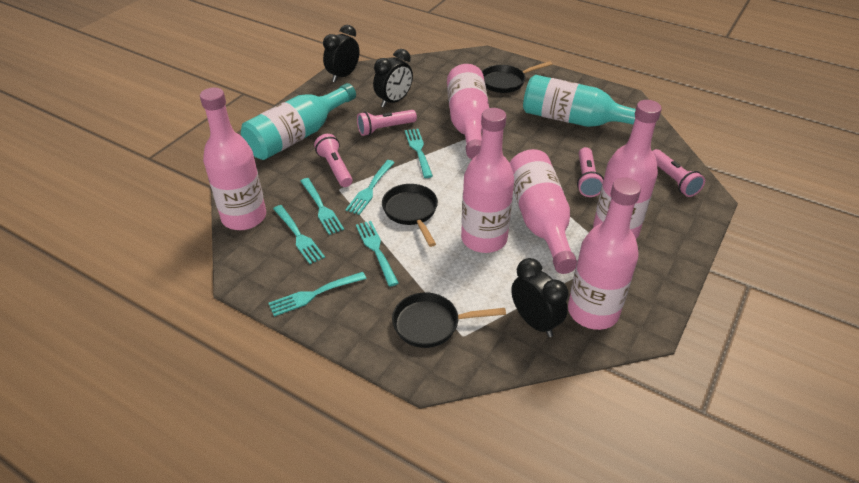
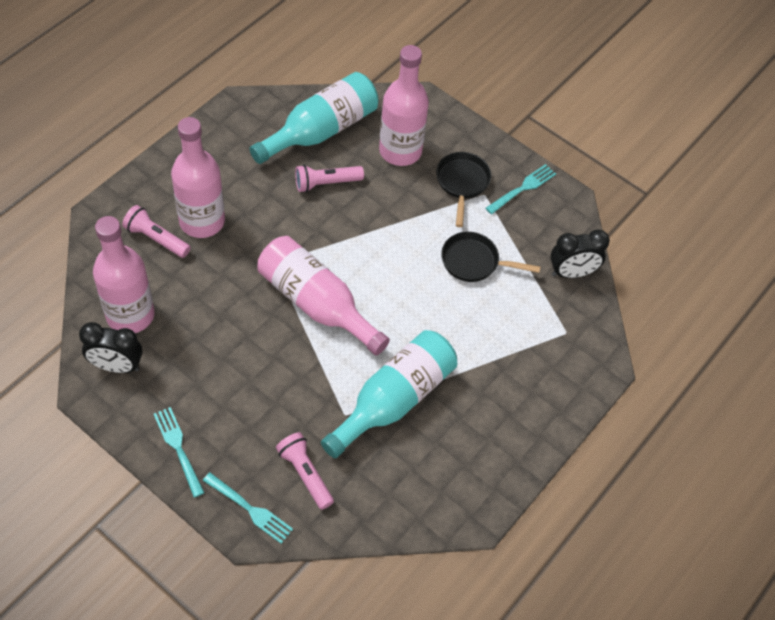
black clock: 3 -> 2
black pan: 3 -> 2
pink bottle: 6 -> 4
pink flashlight: 4 -> 3
turquoise fork: 6 -> 3

